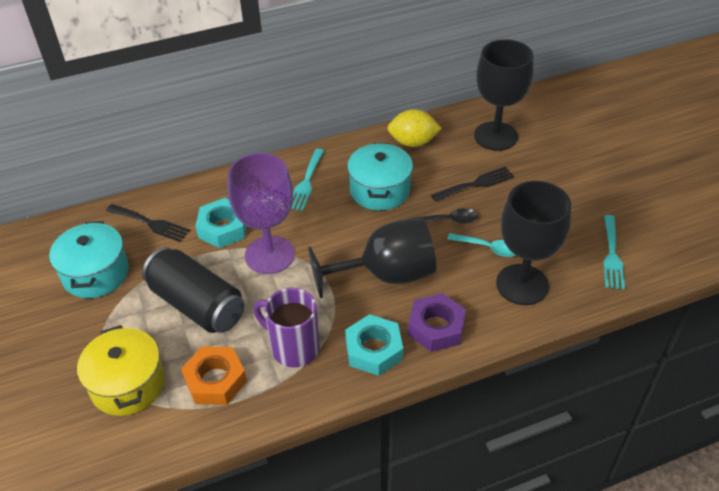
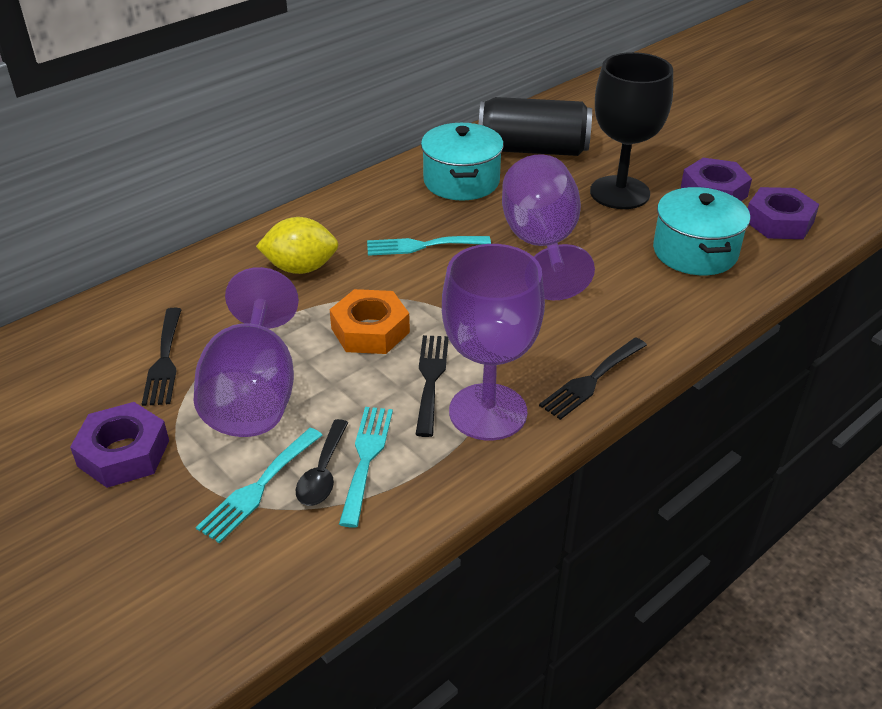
black fork: 2 -> 3
black goblet: 3 -> 1
purple goblet: 1 -> 3
purple mug: 1 -> 0
purple nut: 1 -> 3
turquoise fork: 2 -> 3
turquoise nut: 2 -> 0
turquoise spoon: 1 -> 0
yellow pot: 1 -> 0

